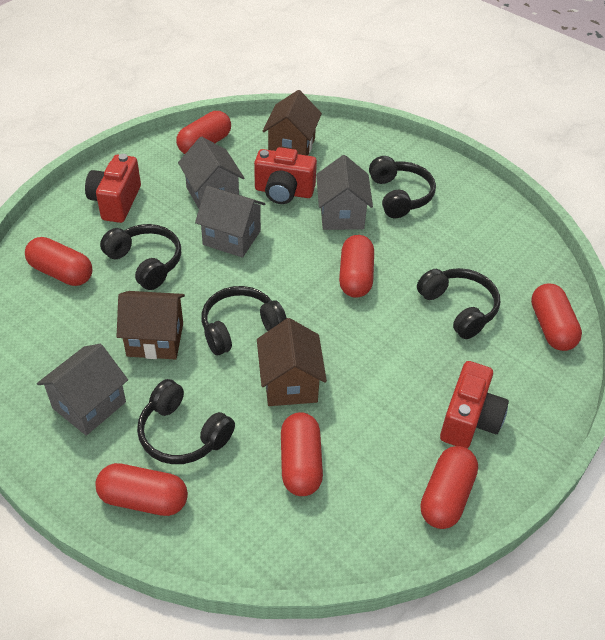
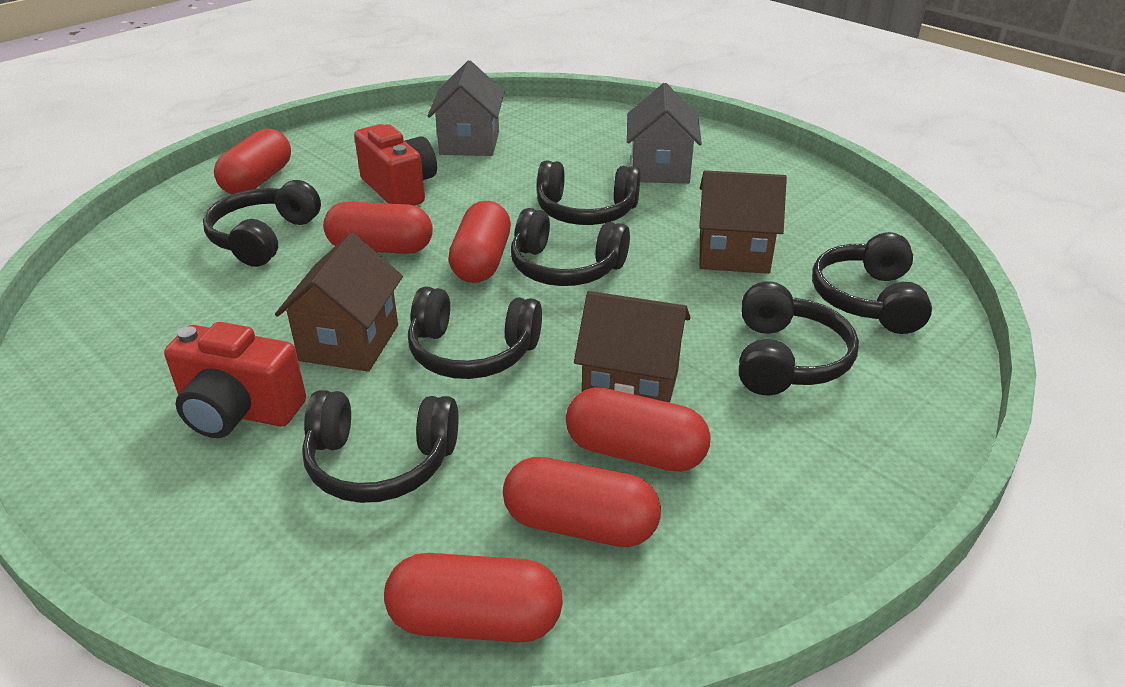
black headphones: 5 -> 7
grey house: 4 -> 2
red camera: 3 -> 2
red capsule: 7 -> 6

